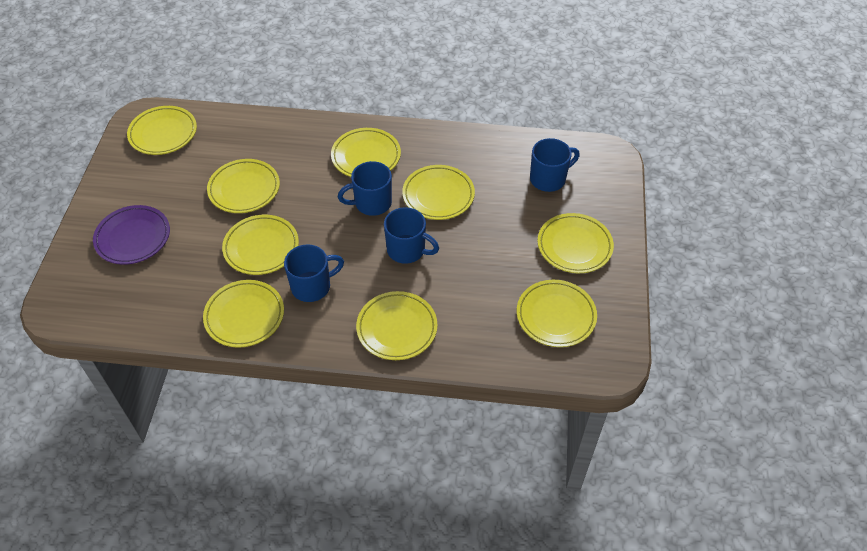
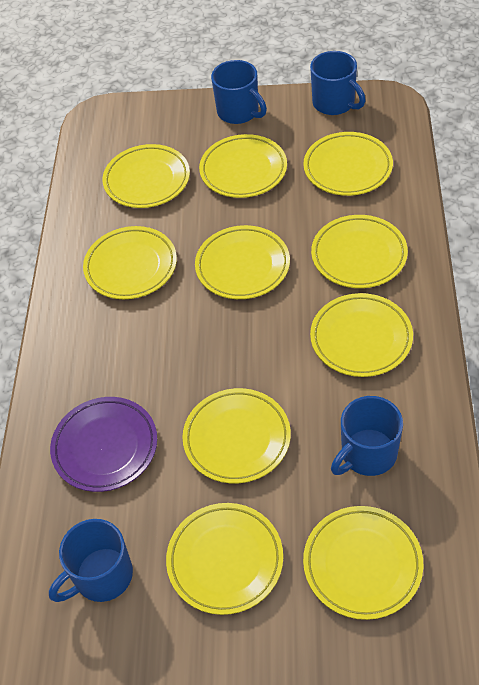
yellow plate: 9 -> 10

